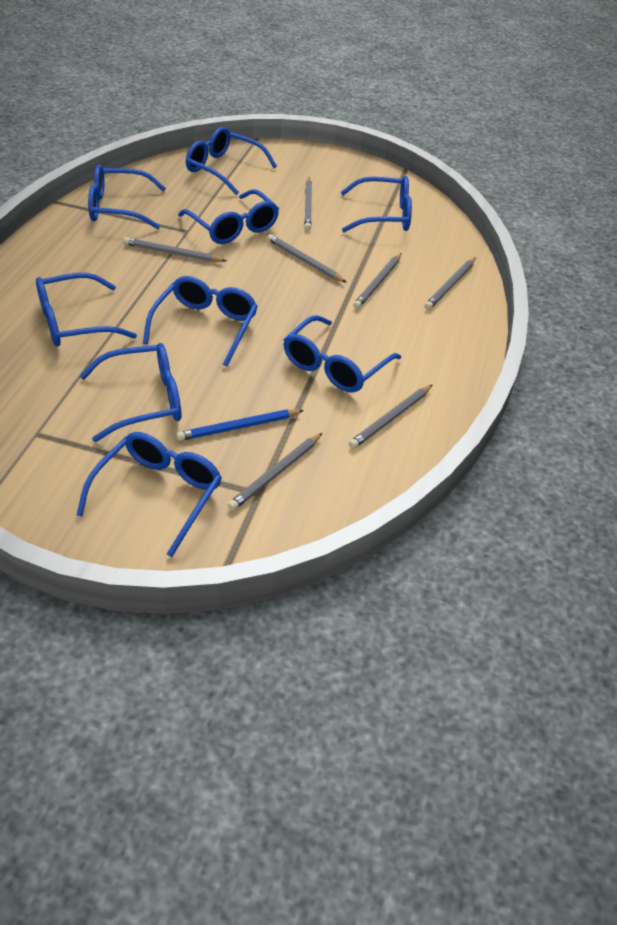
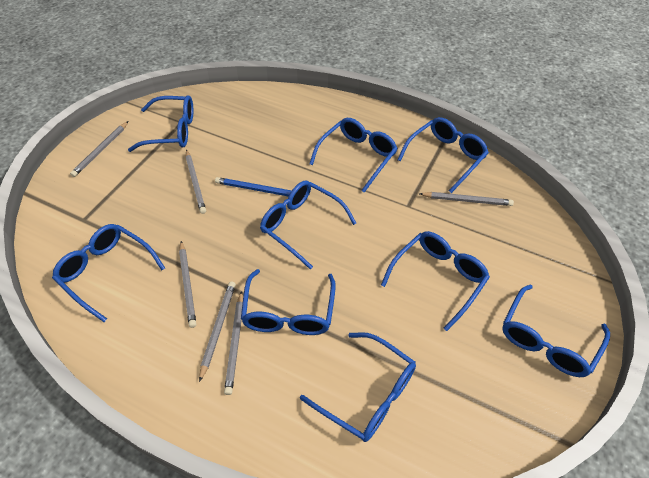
grey pencil: 7 -> 6

